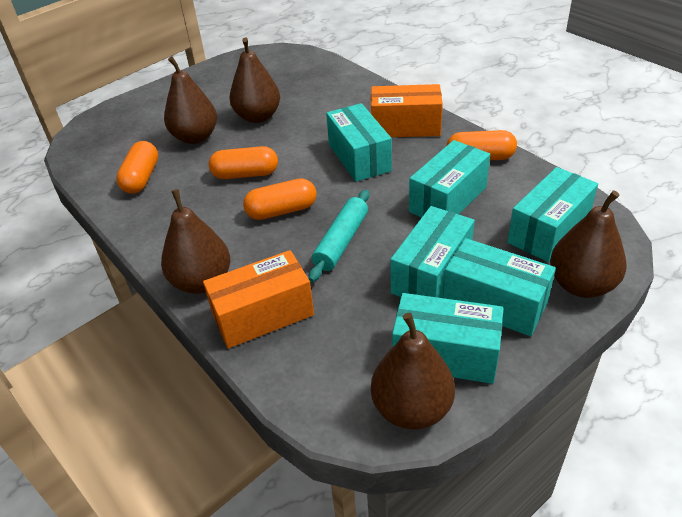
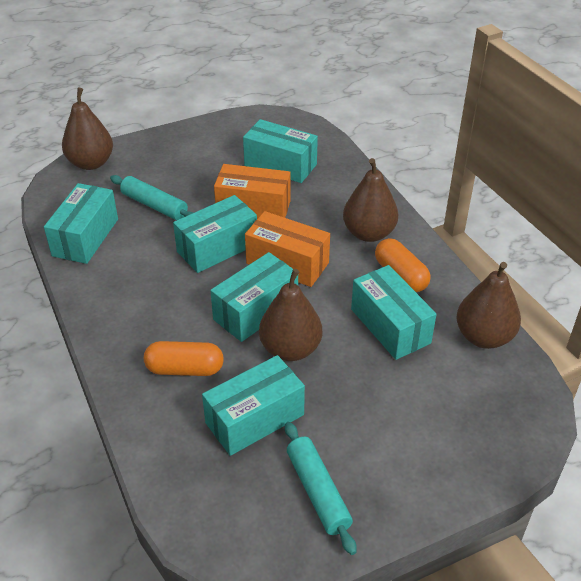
brown pear: 5 -> 4
orange capsule: 4 -> 2
turquoise rolling pin: 1 -> 2

